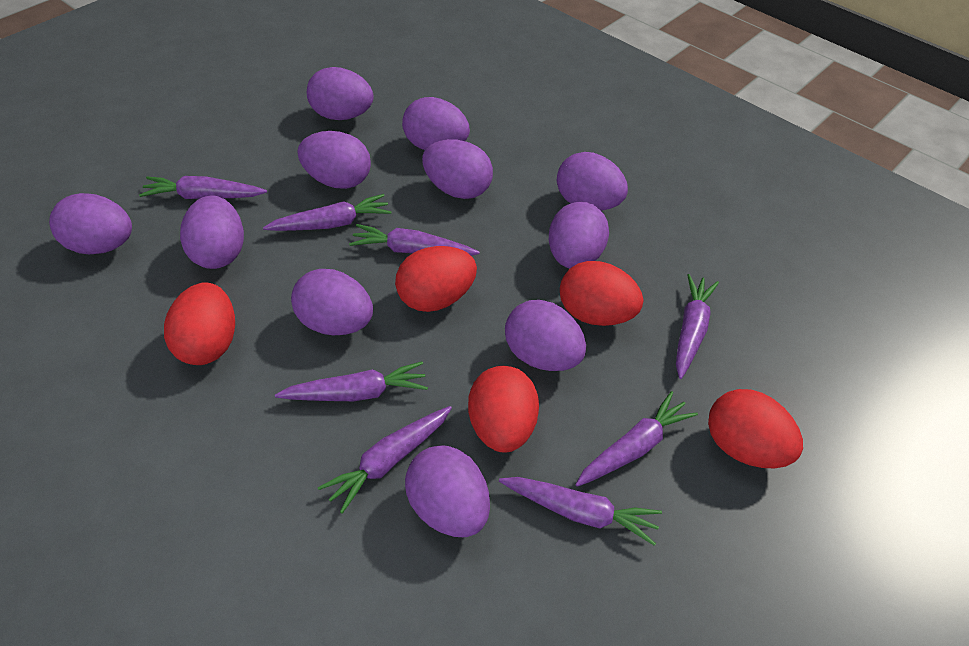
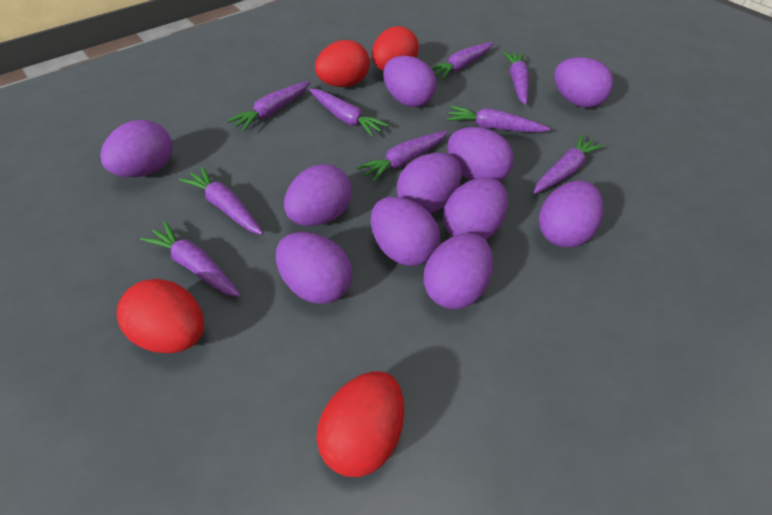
purple carrot: 8 -> 9
red egg: 5 -> 4

